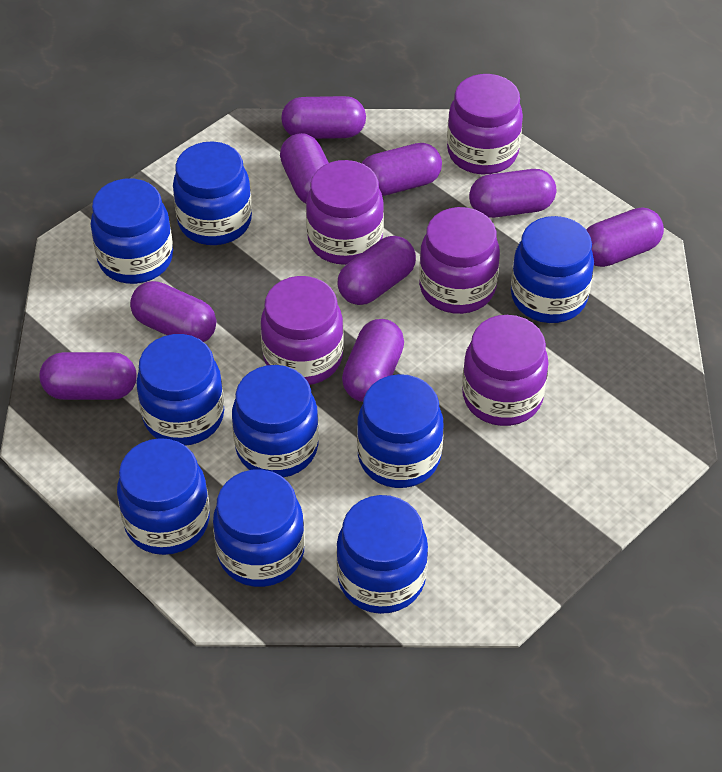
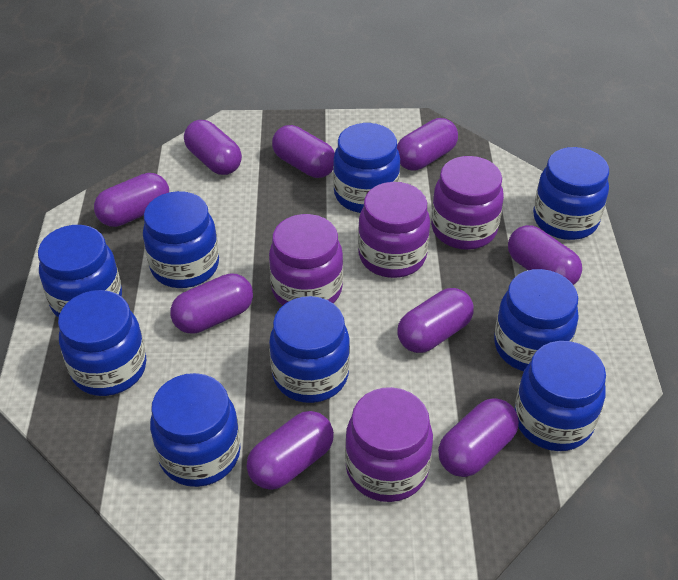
purple jar: 5 -> 4

